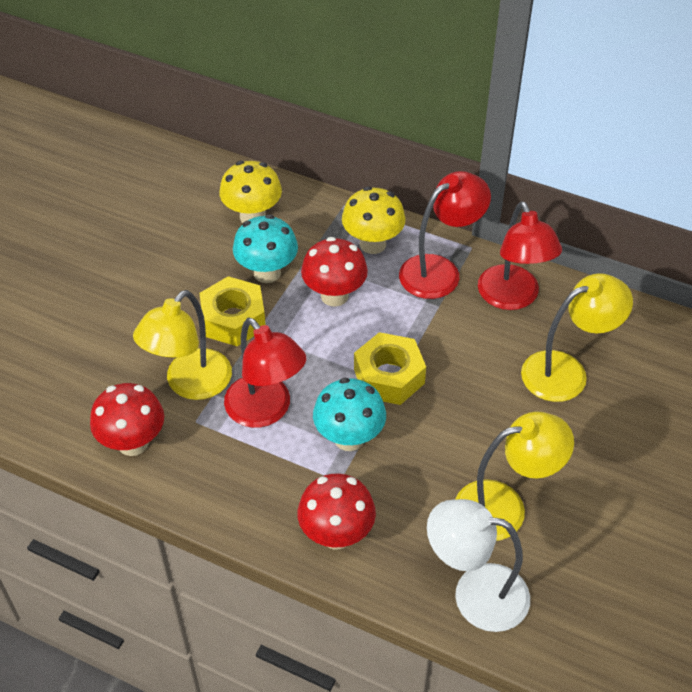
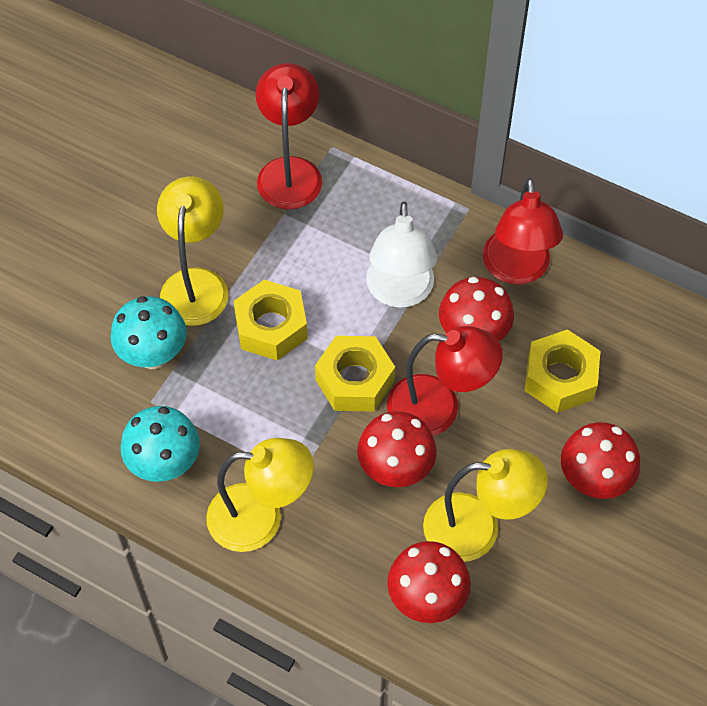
red mushroom: 3 -> 4
yellow mushroom: 2 -> 0
yellow nut: 2 -> 3

